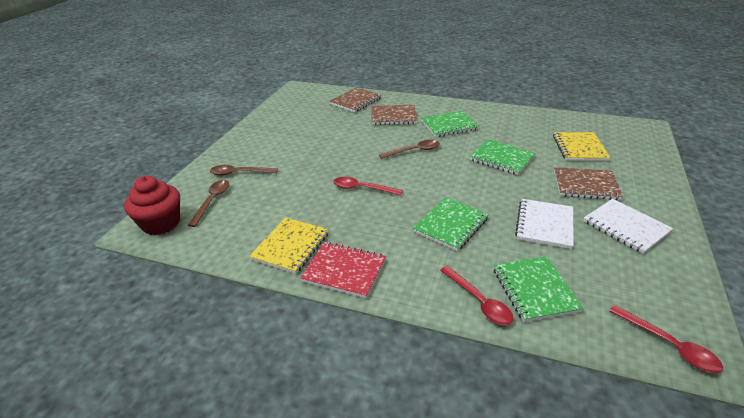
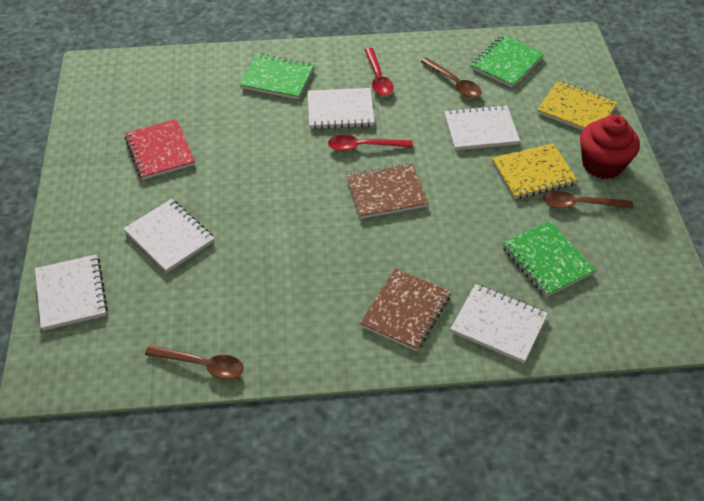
brown notebook: 3 -> 2
green notebook: 4 -> 3
red spoon: 3 -> 2
white notebook: 2 -> 5

